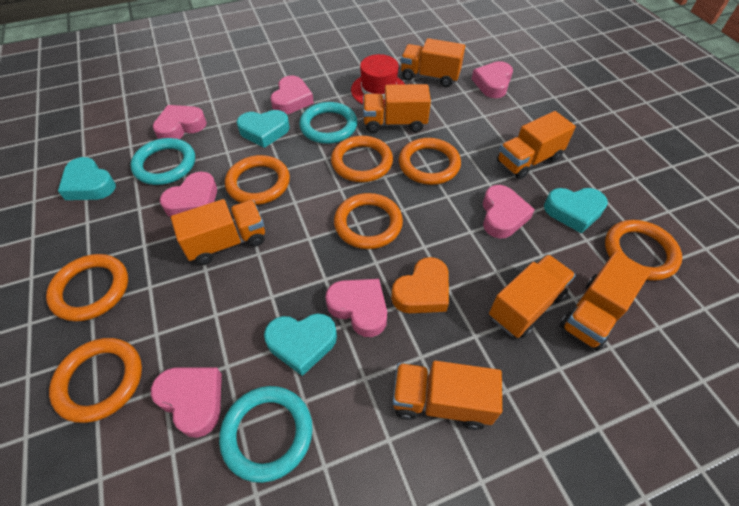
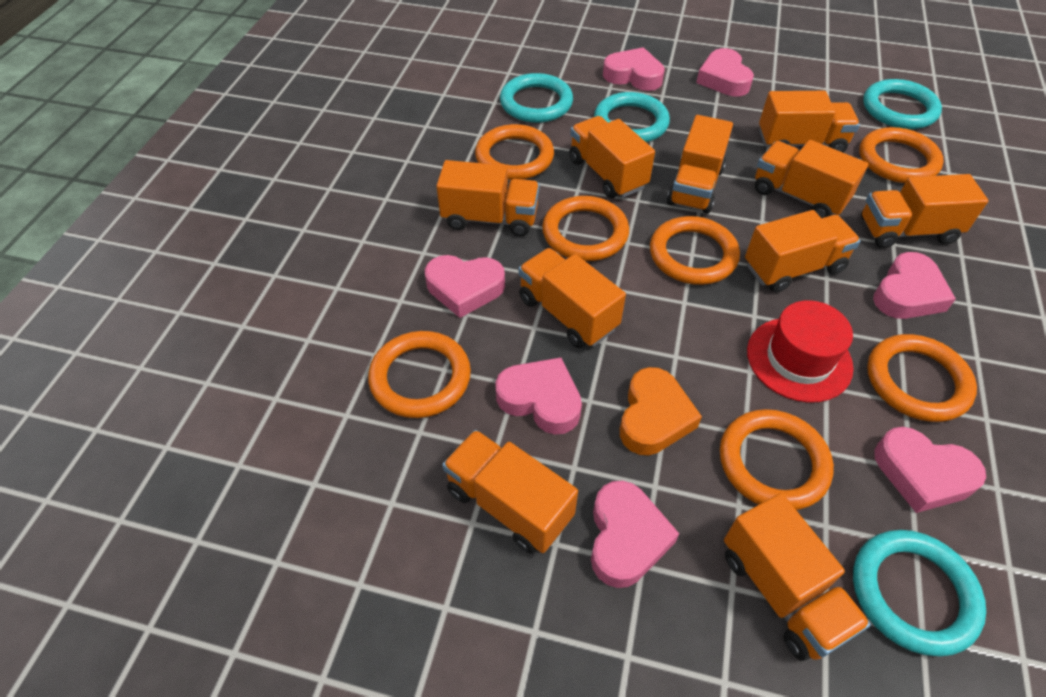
orange truck: 7 -> 10
turquoise heart: 4 -> 0
turquoise ring: 3 -> 4

